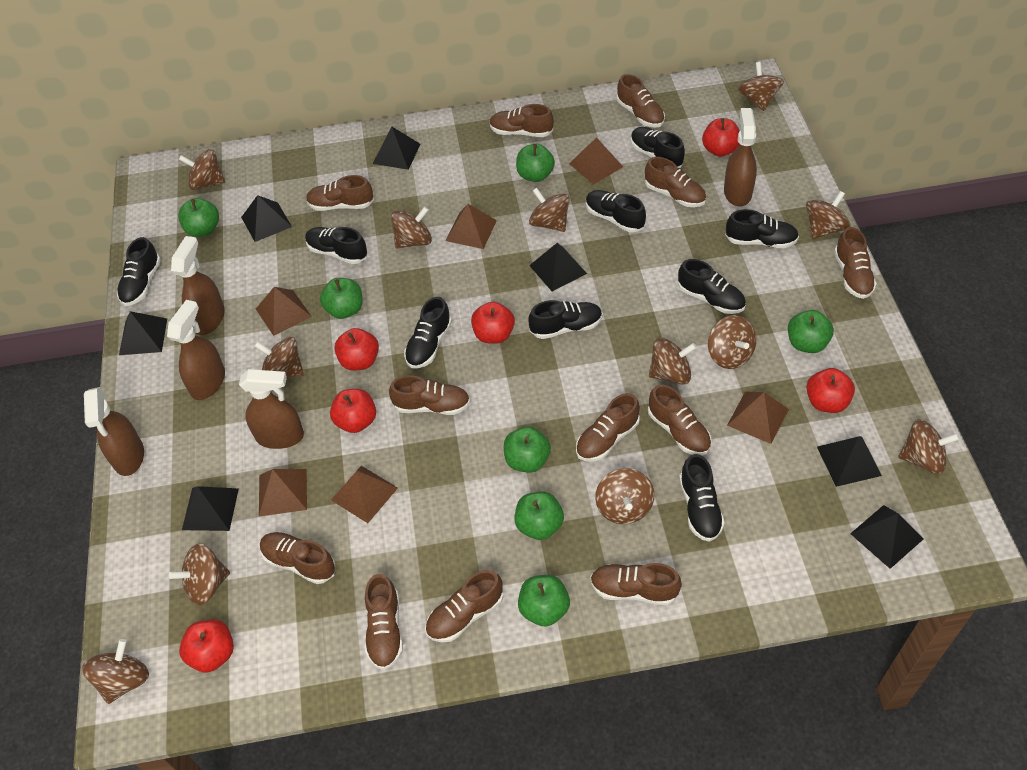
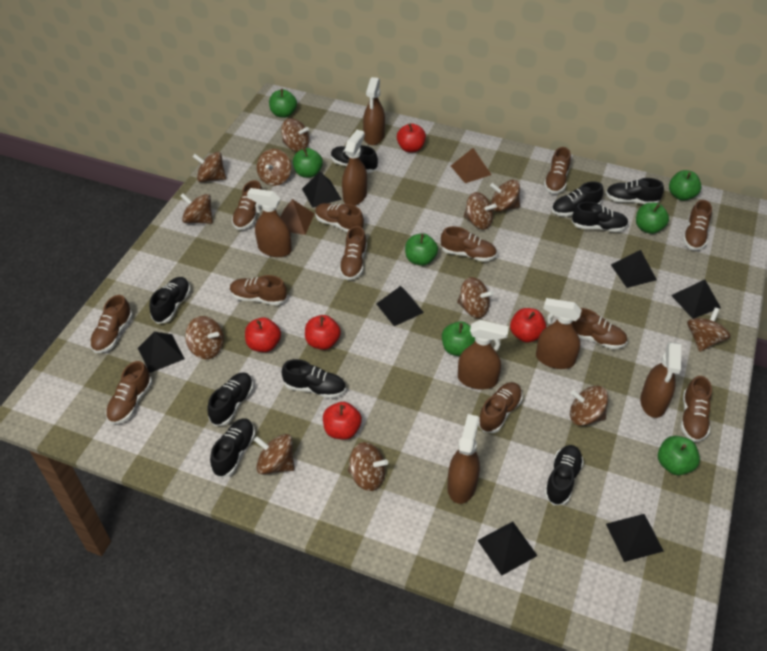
brown pyramid: 6 -> 2
brown spray bottle: 5 -> 7
red apple: 6 -> 5

